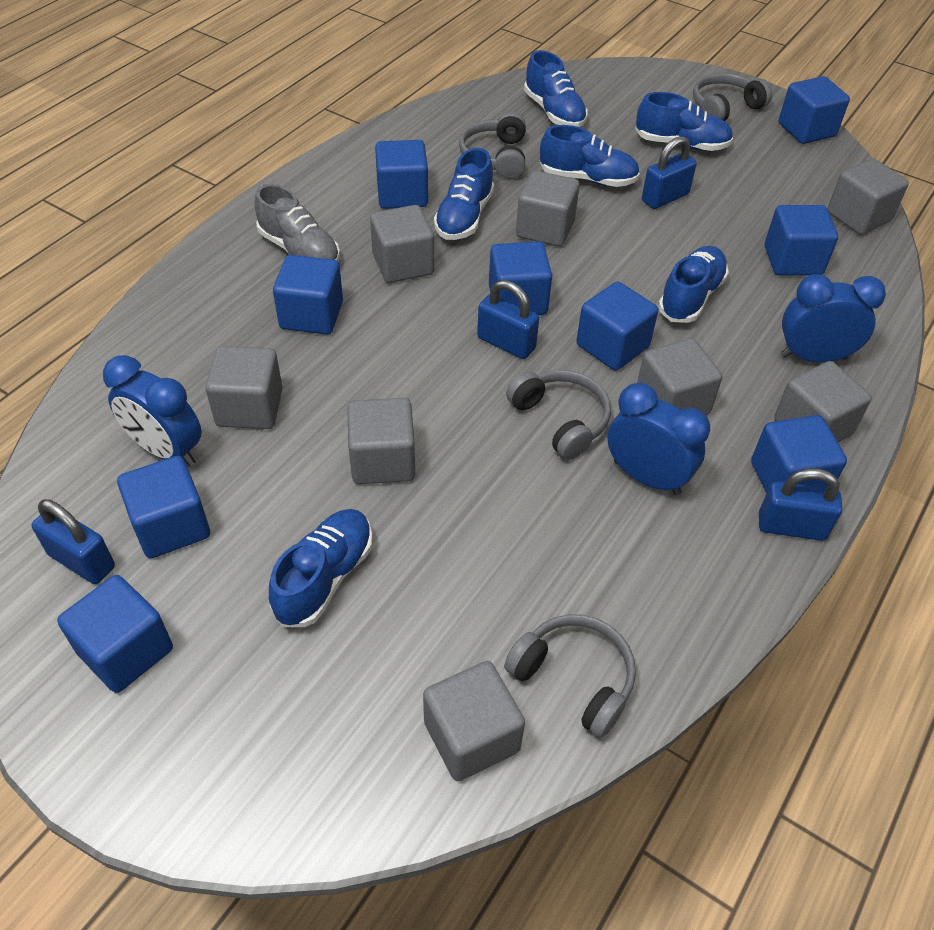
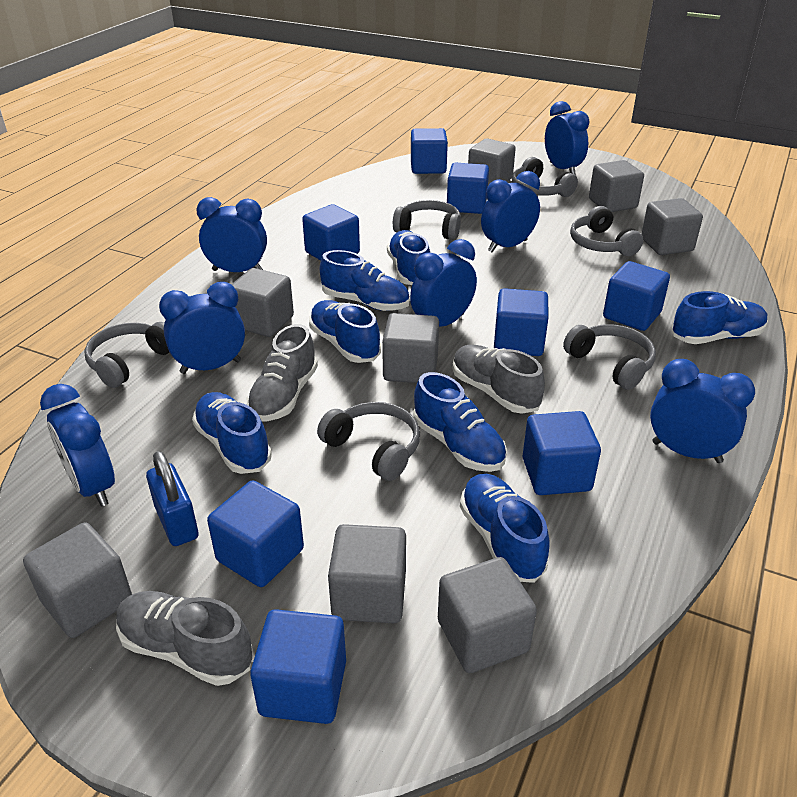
blue clock: 3 -> 7
blue cube: 9 -> 8
blue padlock: 4 -> 1
blue shoe: 6 -> 7
grey headphones: 4 -> 6
grey shoe: 1 -> 3

